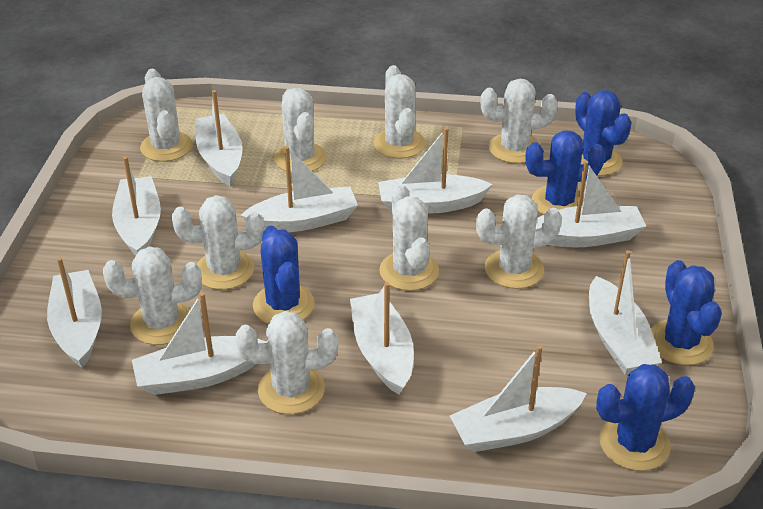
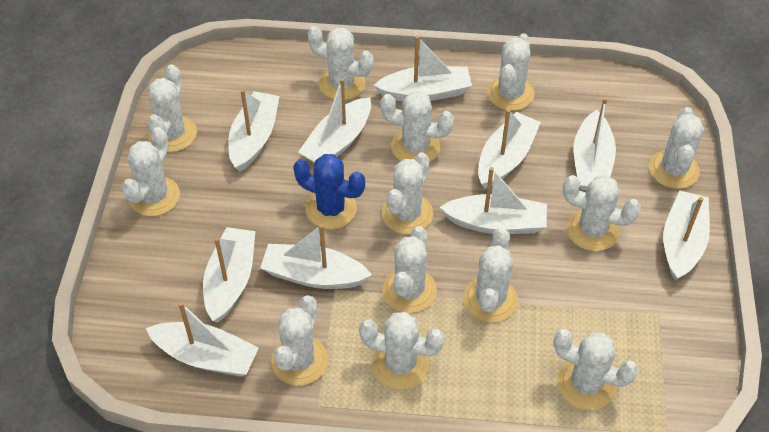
blue cactus: 5 -> 1
white cactus: 9 -> 13

